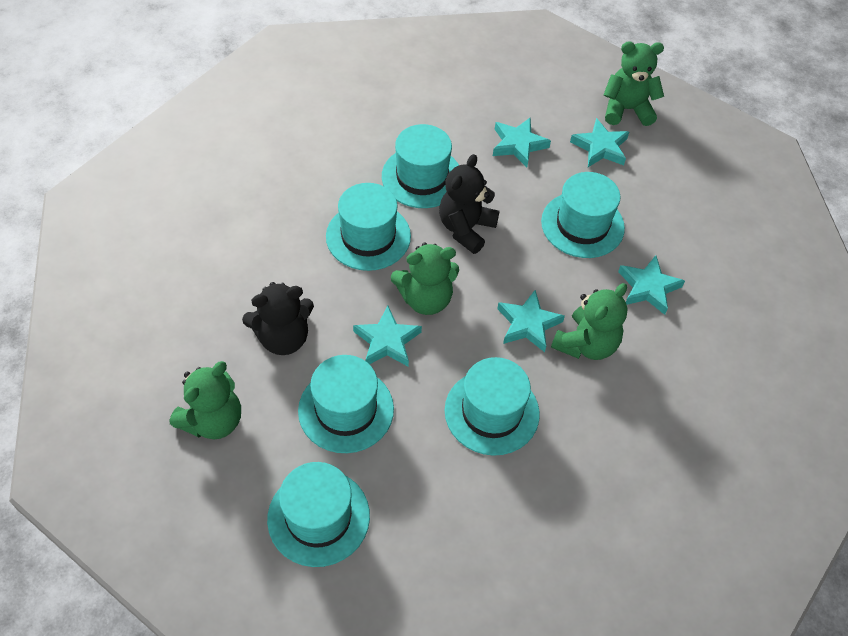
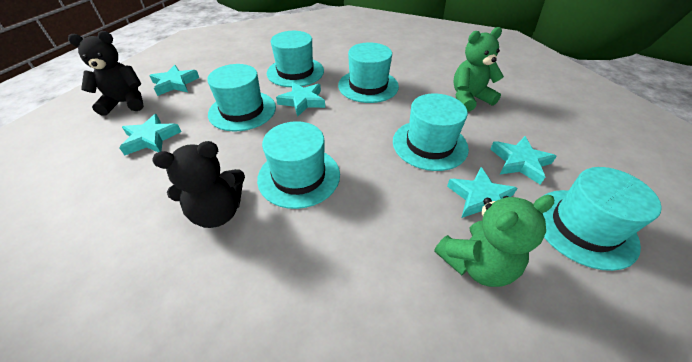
green teddy bear: 4 -> 2

